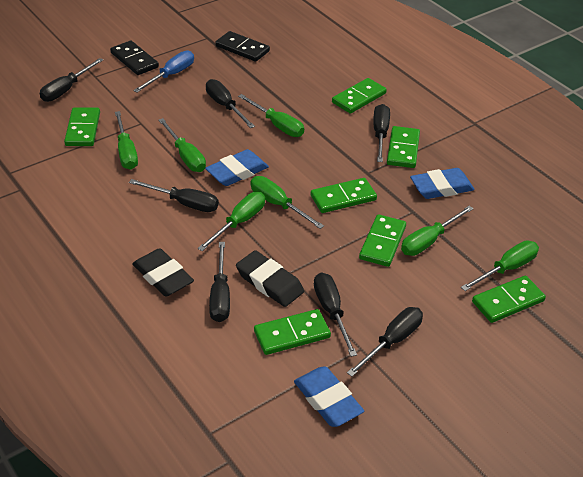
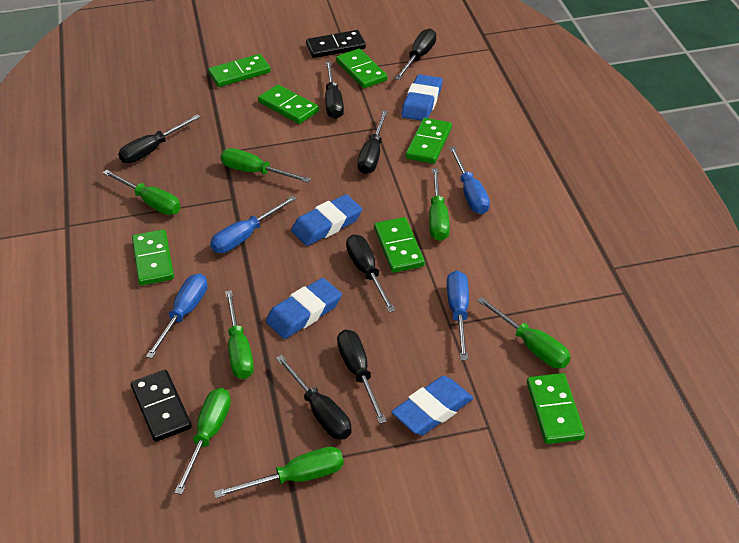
black eraser: 2 -> 0
blue eraser: 3 -> 4
blue screwdriver: 1 -> 4

